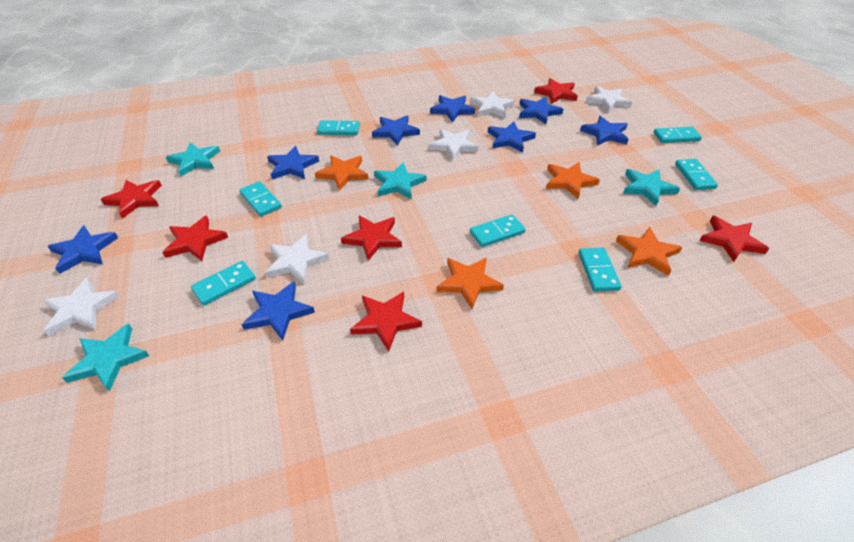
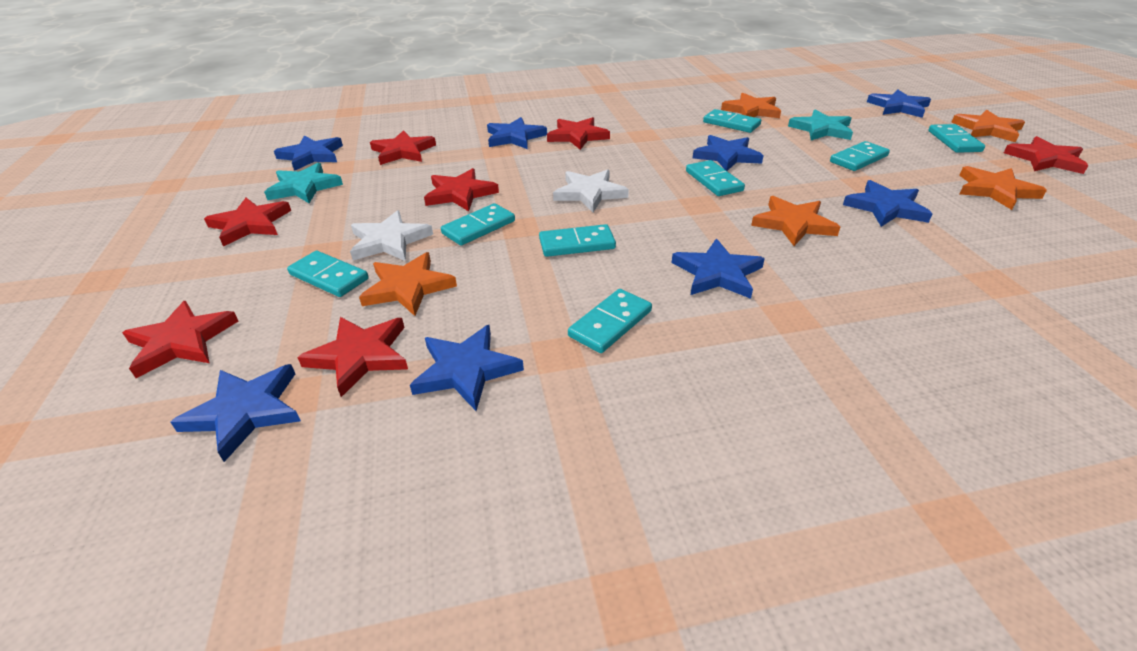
orange star: 4 -> 5
red star: 6 -> 7
turquoise domino: 7 -> 8
turquoise star: 4 -> 2
white star: 5 -> 2

